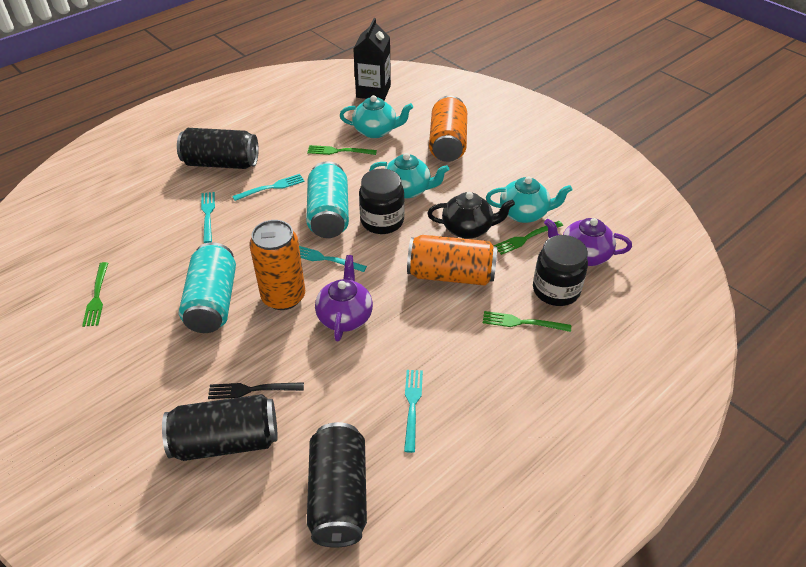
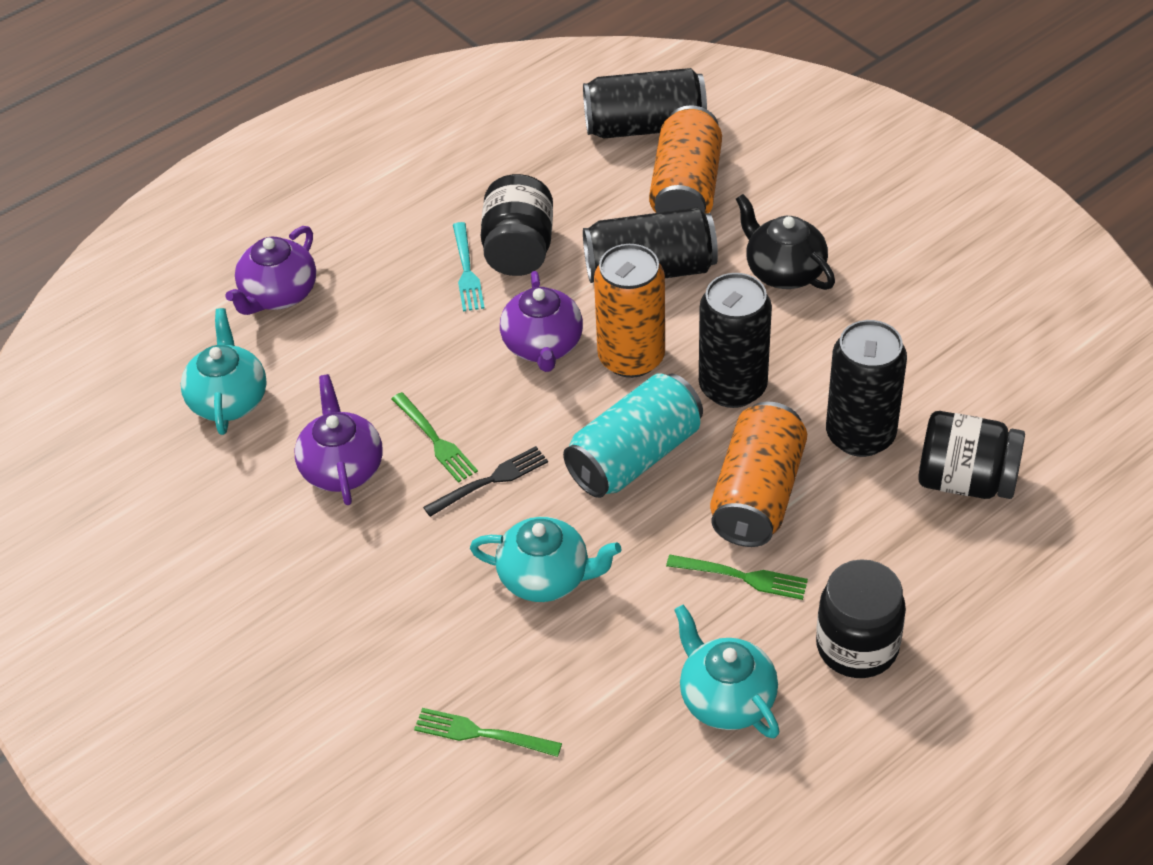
black can: 3 -> 4
black carton: 1 -> 0
black jar: 2 -> 3
green fork: 4 -> 3
purple teapot: 2 -> 3
turquoise can: 2 -> 1
turquoise fork: 4 -> 1

